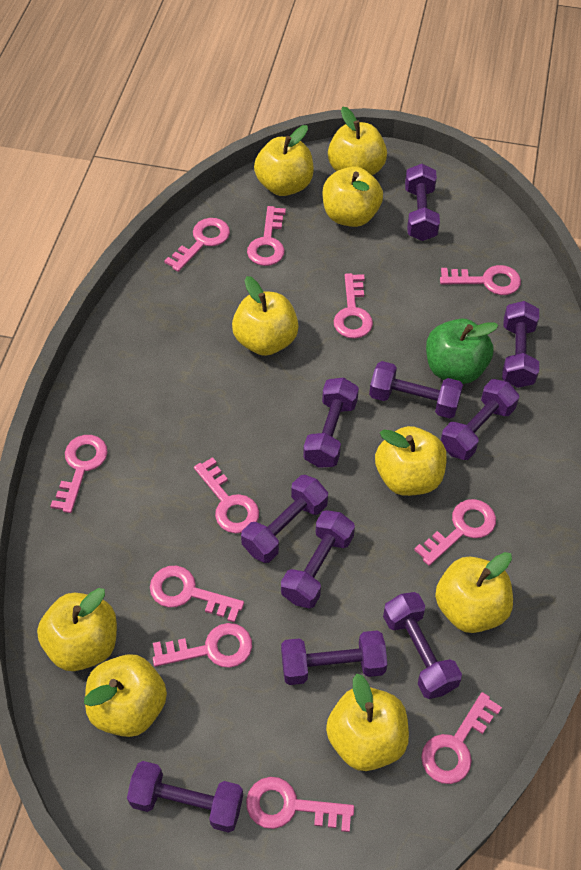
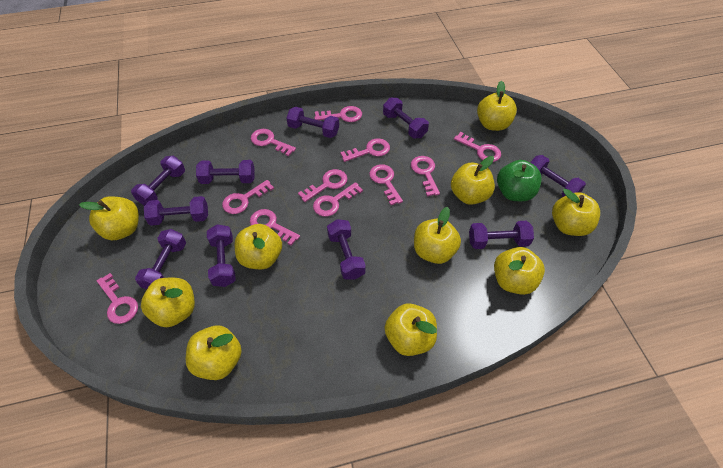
yellow apple: 9 -> 10

